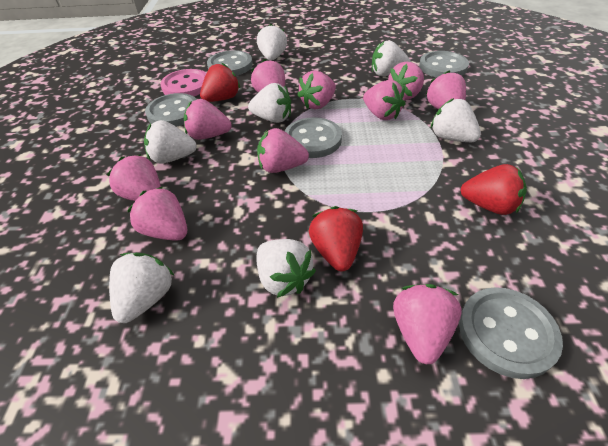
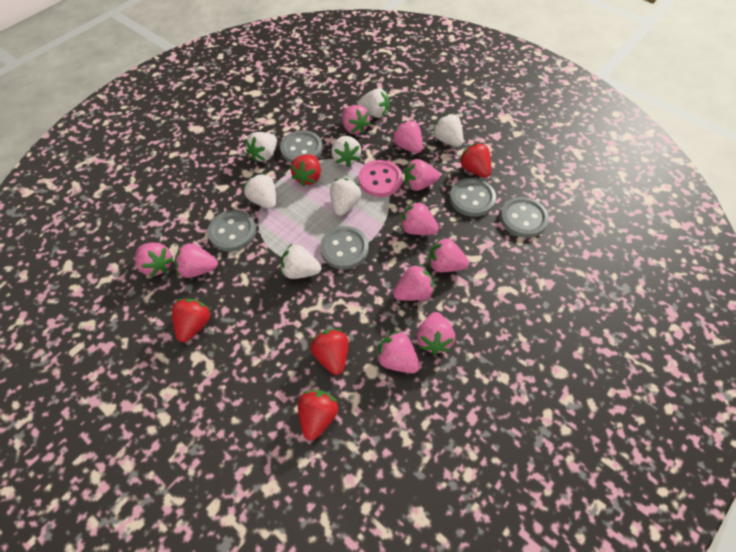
red strawberry: 3 -> 5

